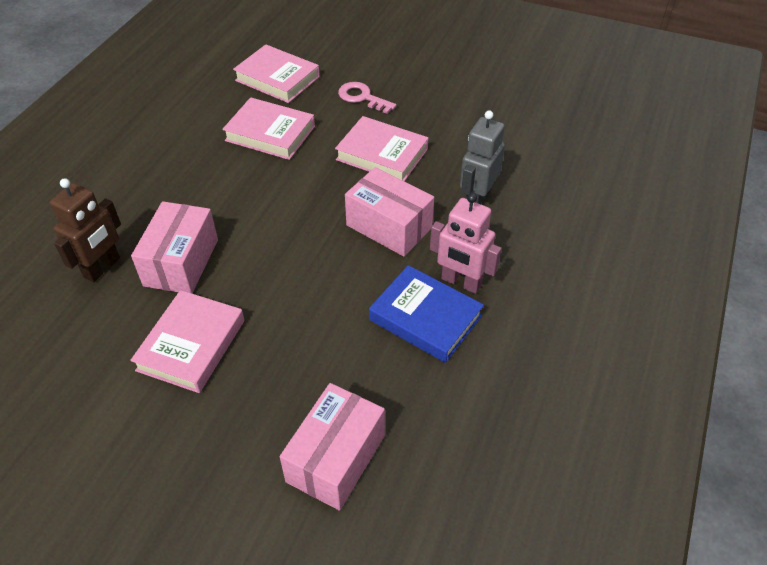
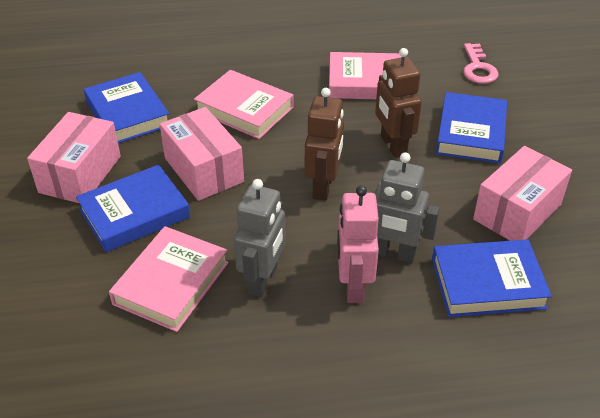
blue book: 1 -> 4
brown robot: 1 -> 2
grey robot: 1 -> 2
pink book: 4 -> 3

